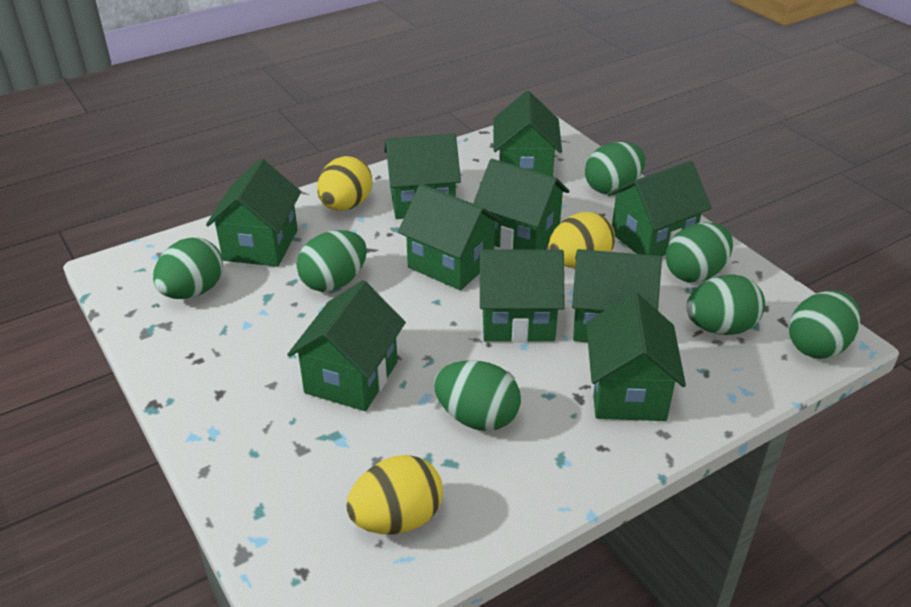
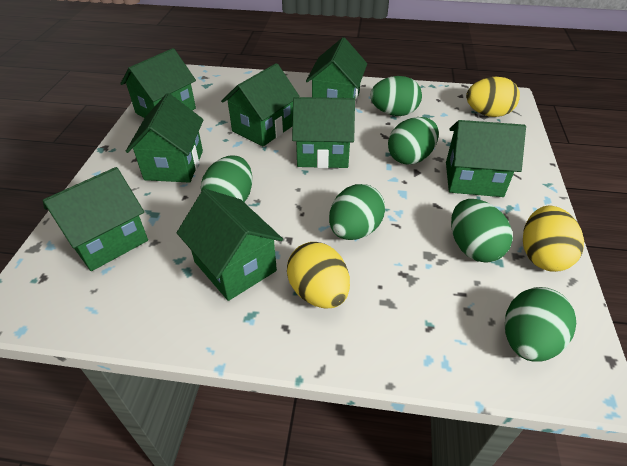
green egg: 7 -> 6
green house: 10 -> 8

